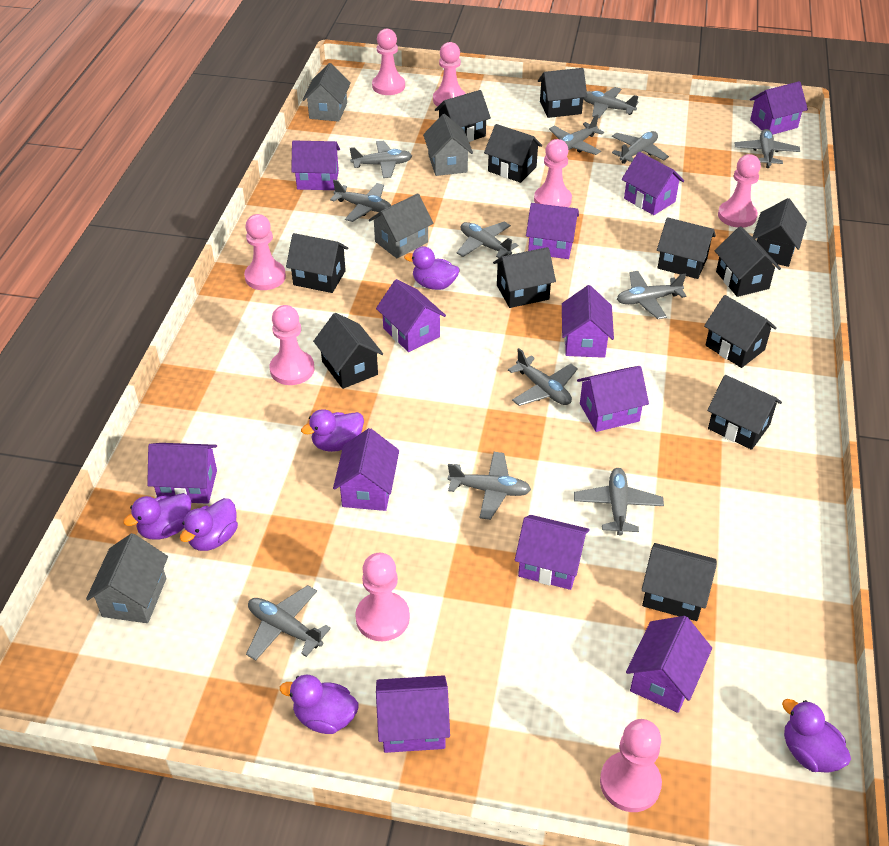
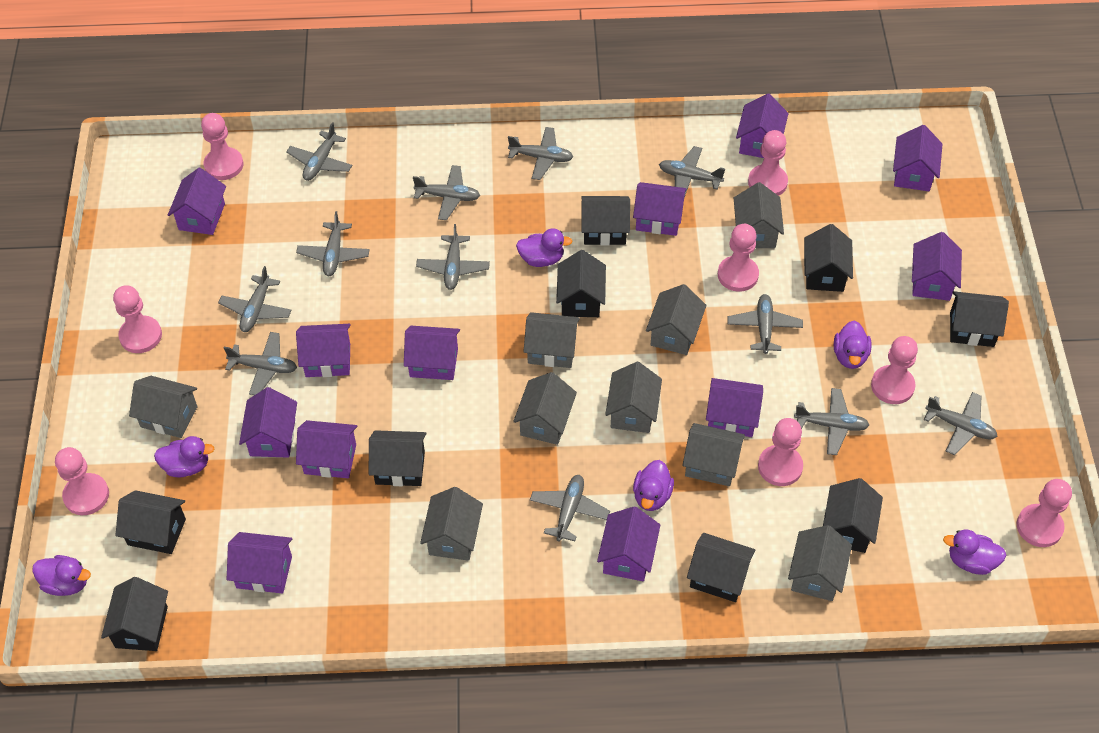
black house: 12 -> 9
grey house: 4 -> 9

